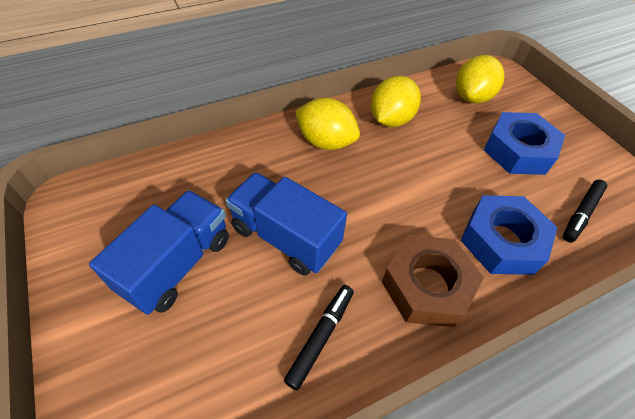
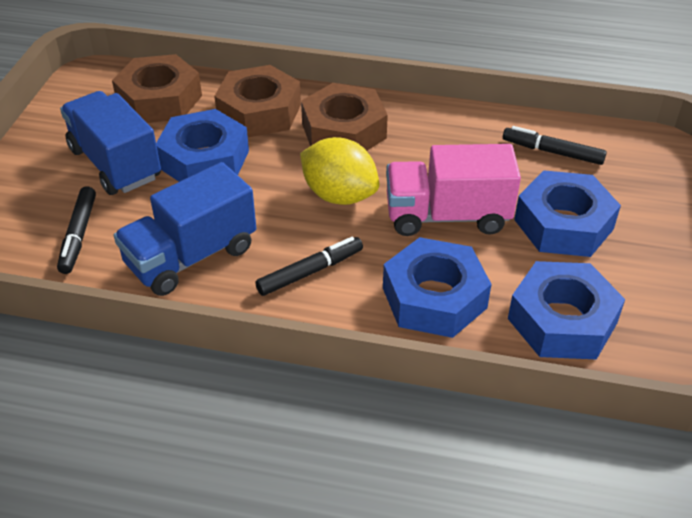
black marker: 2 -> 3
blue nut: 2 -> 4
brown nut: 1 -> 3
pink truck: 0 -> 1
yellow lemon: 3 -> 1

